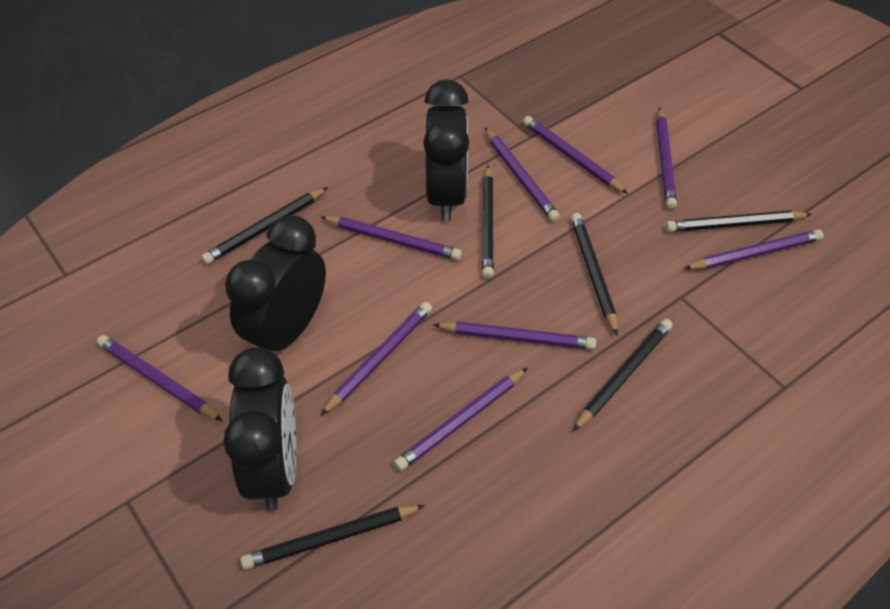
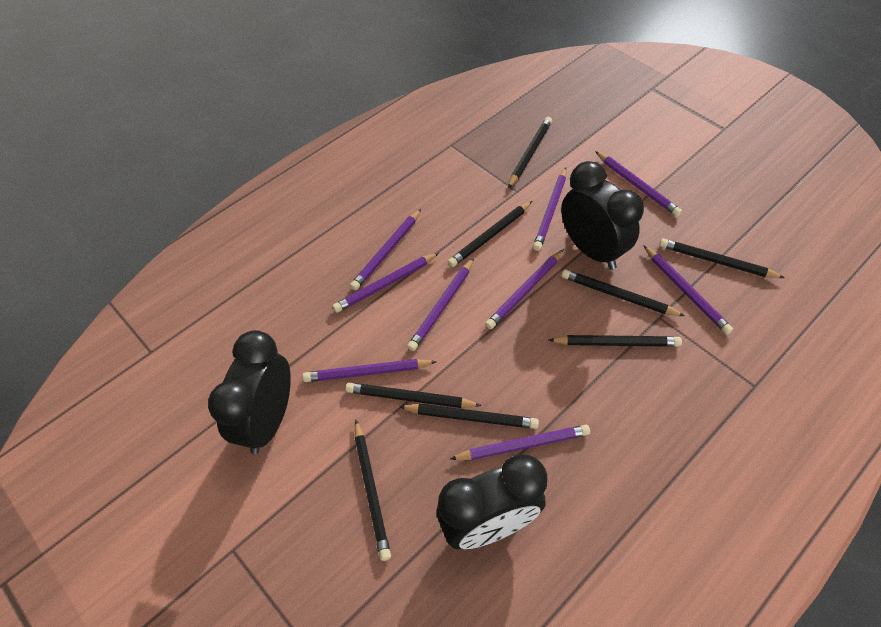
black pencil: 6 -> 8

